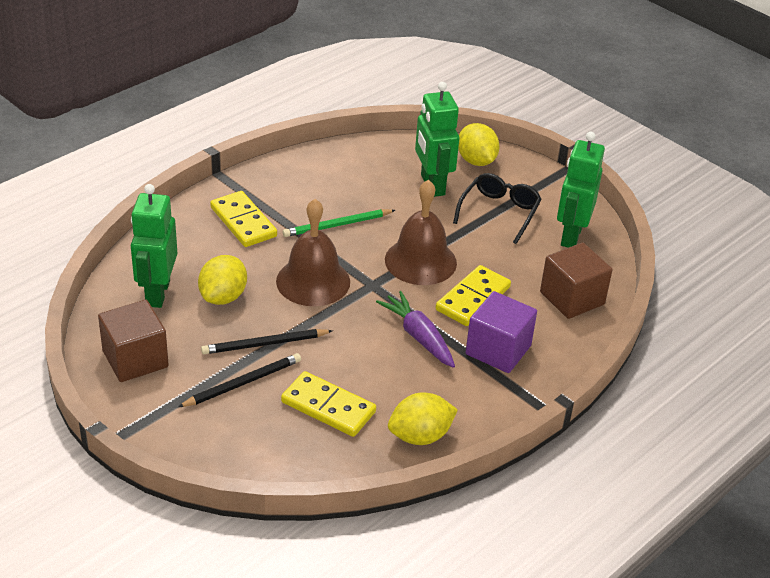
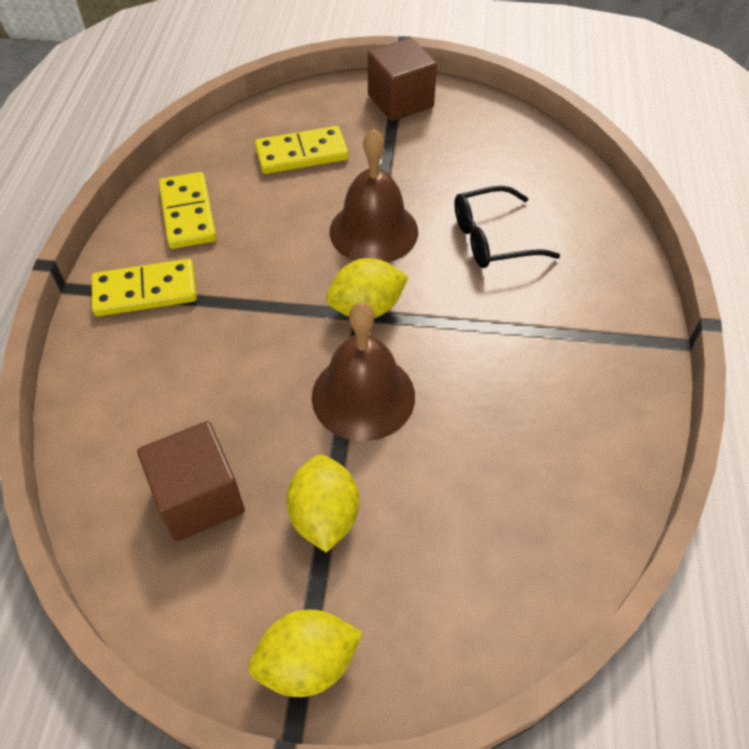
black pencil: 2 -> 0
green pencil: 1 -> 0
green robot: 3 -> 0
purple carrot: 1 -> 0
purple cube: 1 -> 0

